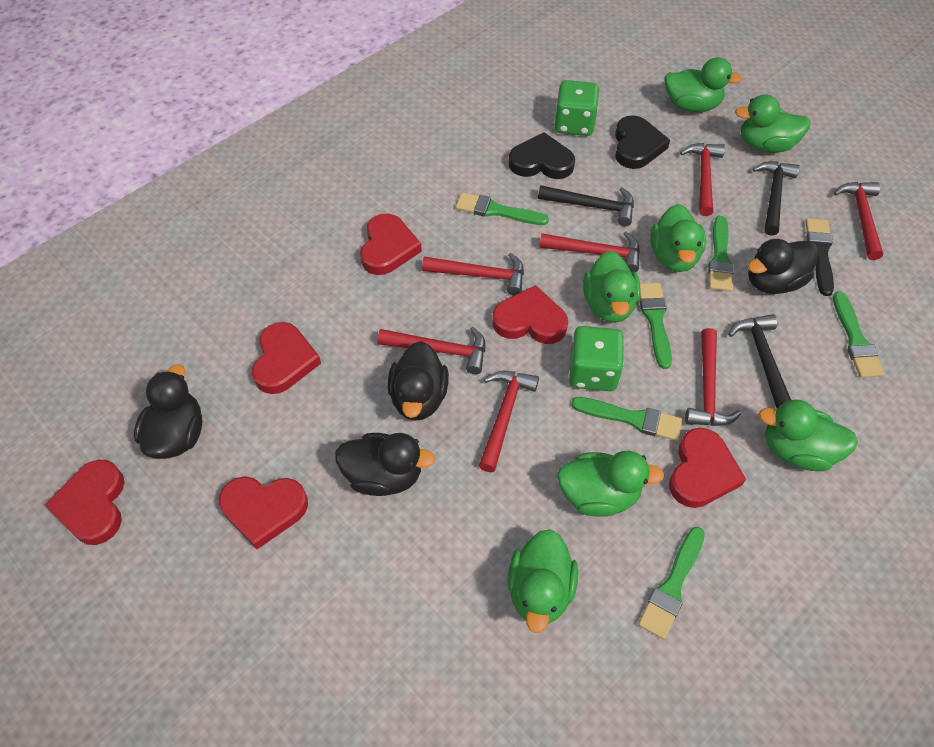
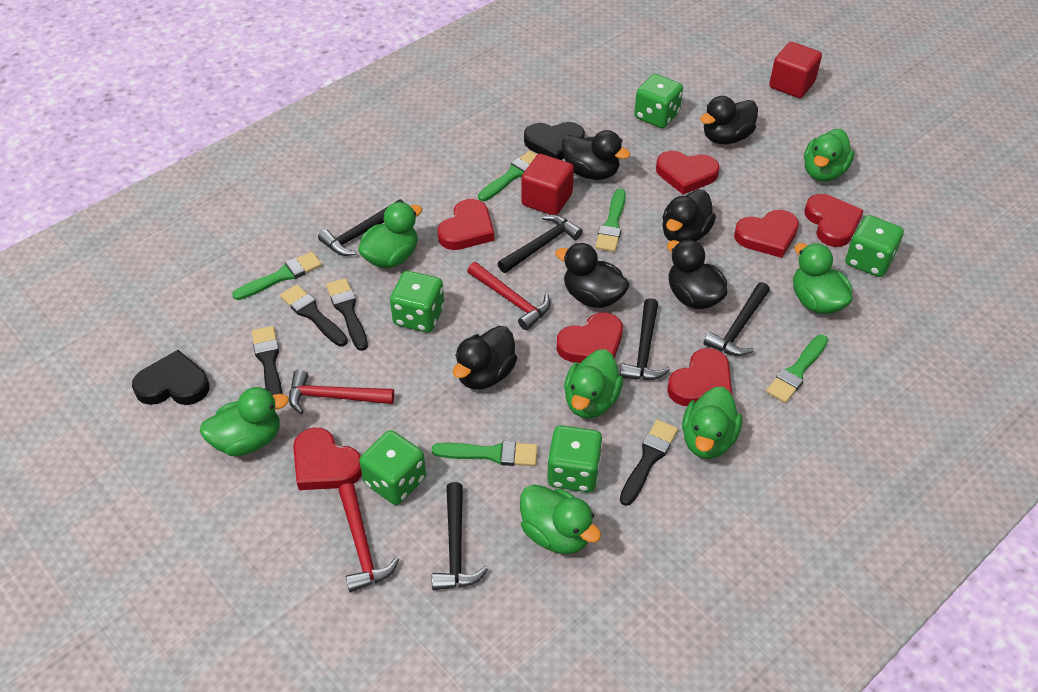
black brush: 1 -> 4
black duck: 4 -> 6
black hammer: 3 -> 5
green brush: 6 -> 5
green dice: 2 -> 5
red cube: 0 -> 2
red hammer: 7 -> 3
red heart: 6 -> 7

